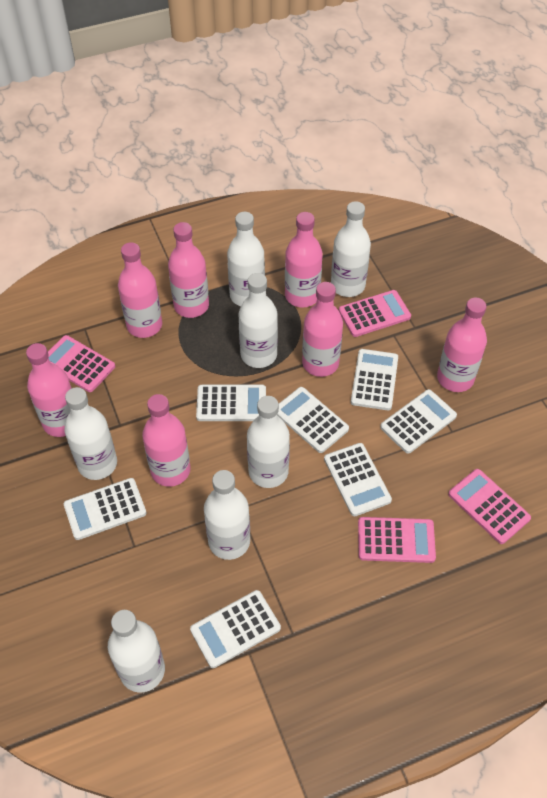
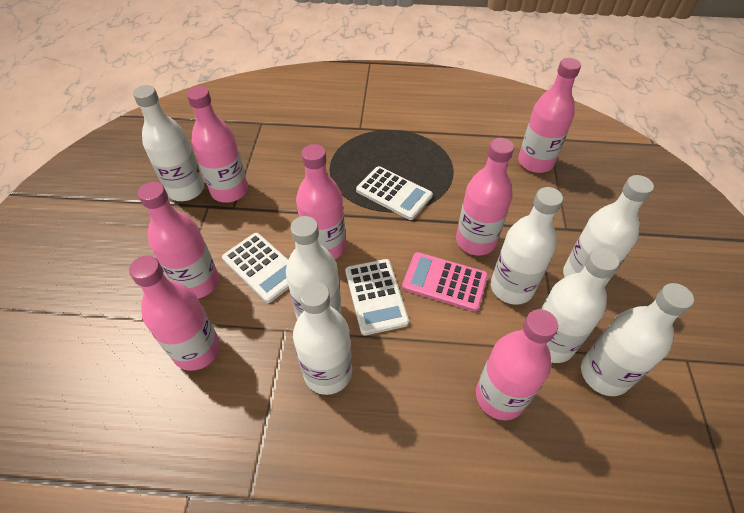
pink calculator: 4 -> 1
white calculator: 7 -> 3

